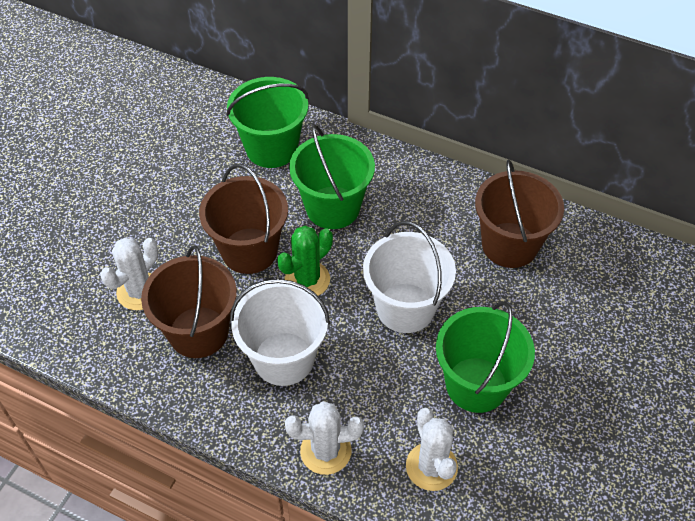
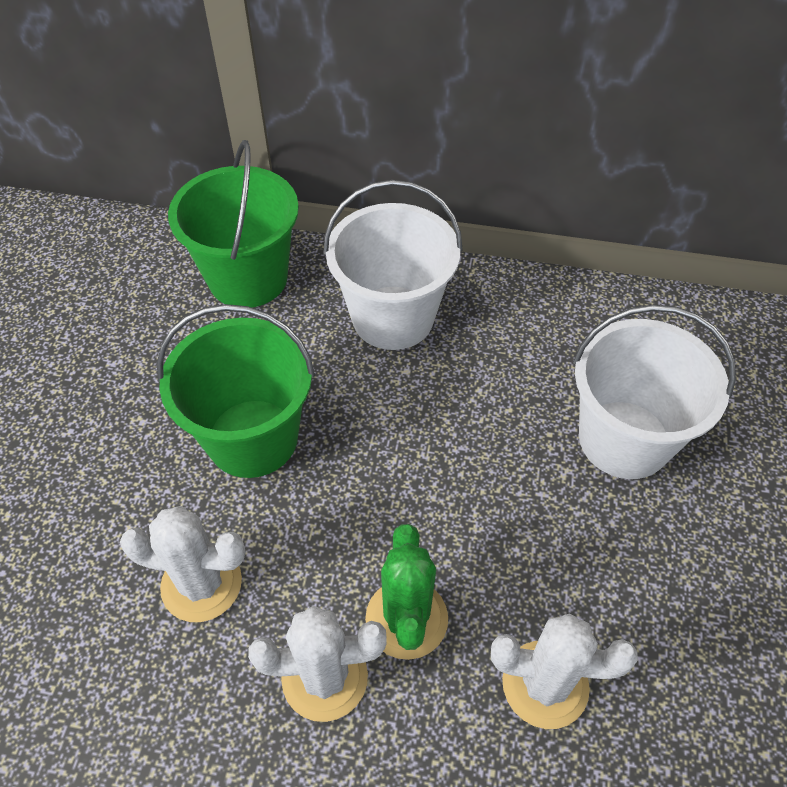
brown bucket: 3 -> 0
green bucket: 3 -> 2

